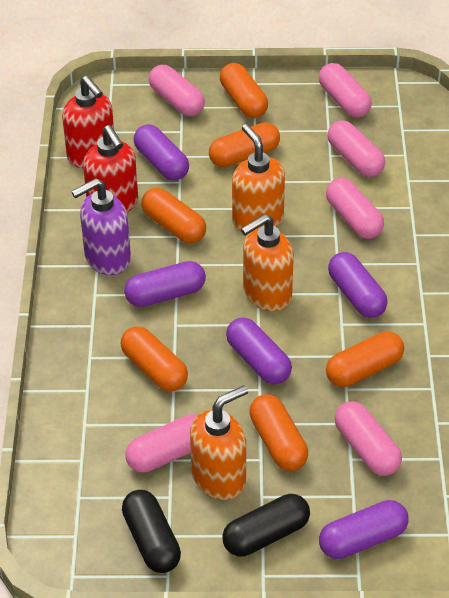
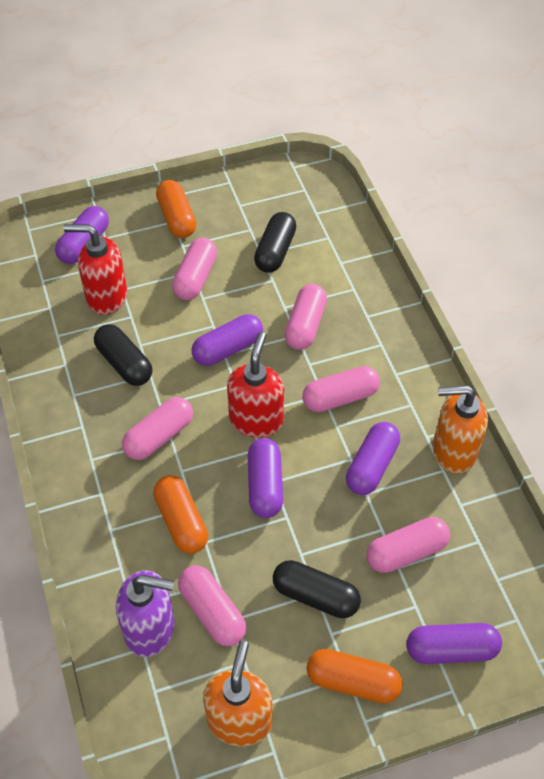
black capsule: 2 -> 3
orange capsule: 6 -> 3
orange soap dispenser: 3 -> 2

